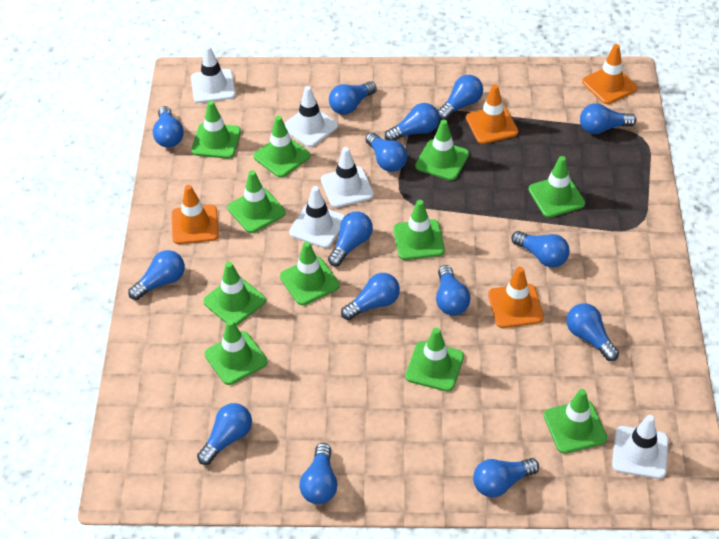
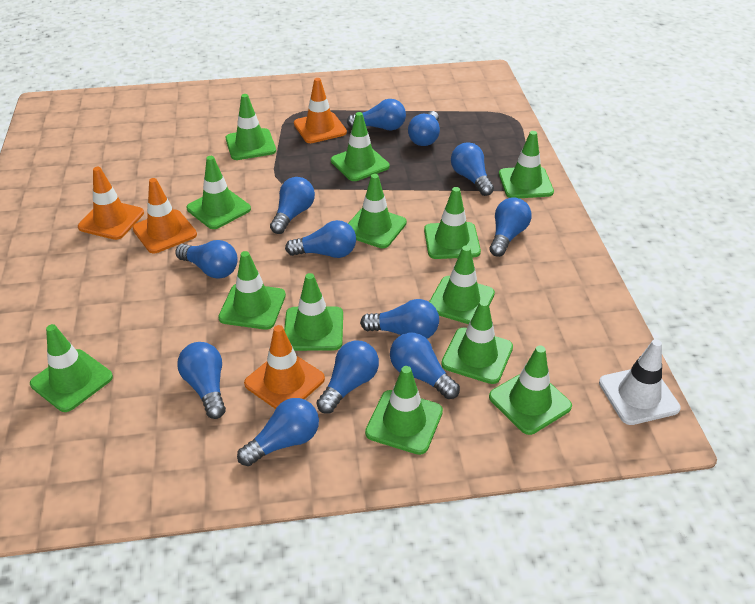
blue light bulb: 15 -> 12
green traffic cone: 11 -> 13
white traffic cone: 5 -> 1

